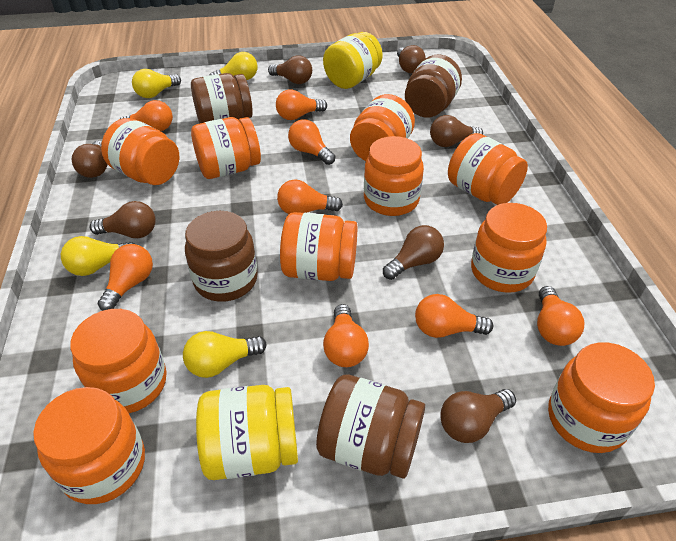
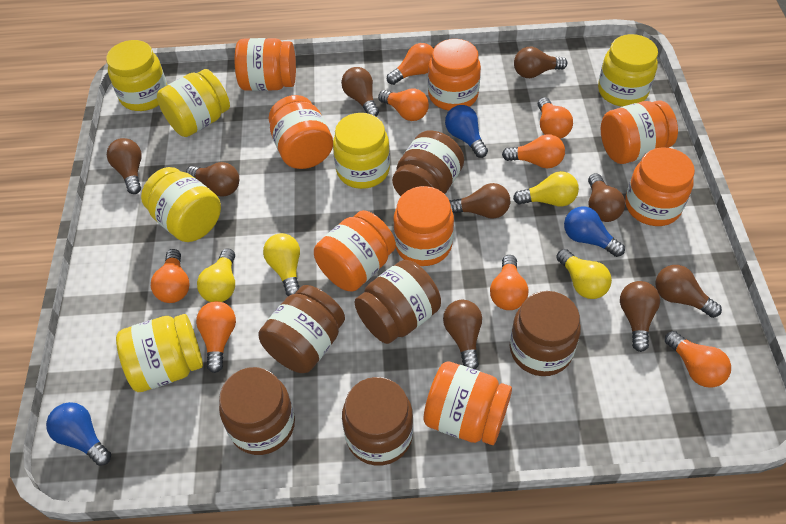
blue light bulb: 0 -> 3
brown jar: 4 -> 6
brown light bulb: 7 -> 9
orange jar: 10 -> 8
yellow jar: 2 -> 6

